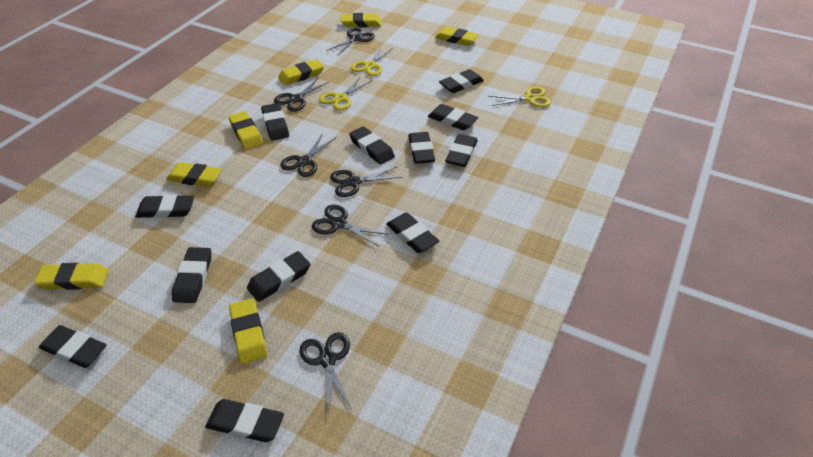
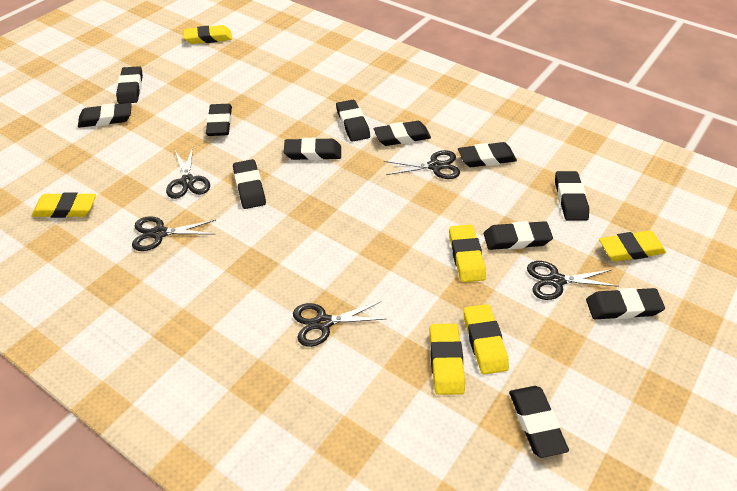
black scissors: 6 -> 5
yellow eraser: 7 -> 6
yellow scissors: 3 -> 0

